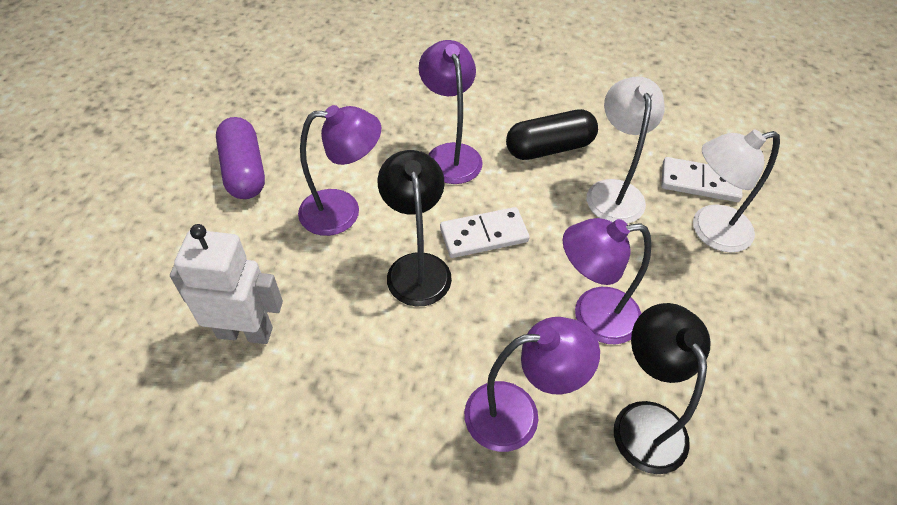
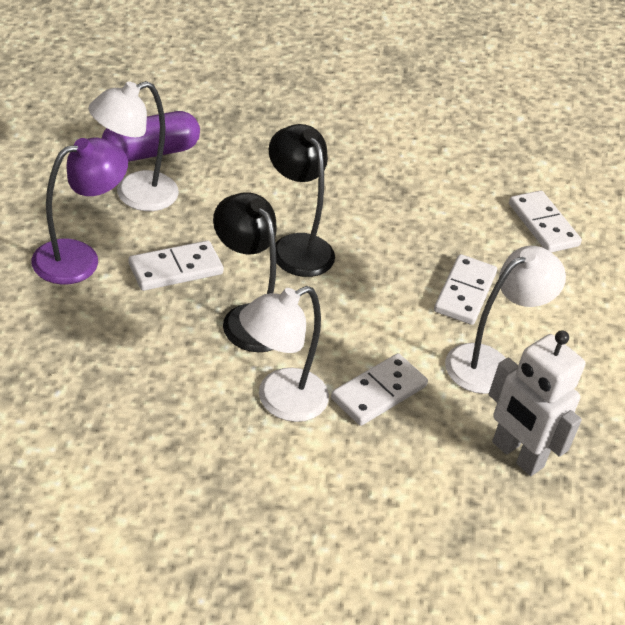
black capsule: 1 -> 0
purple lamp: 4 -> 1
white domino: 2 -> 4
white lamp: 2 -> 3

